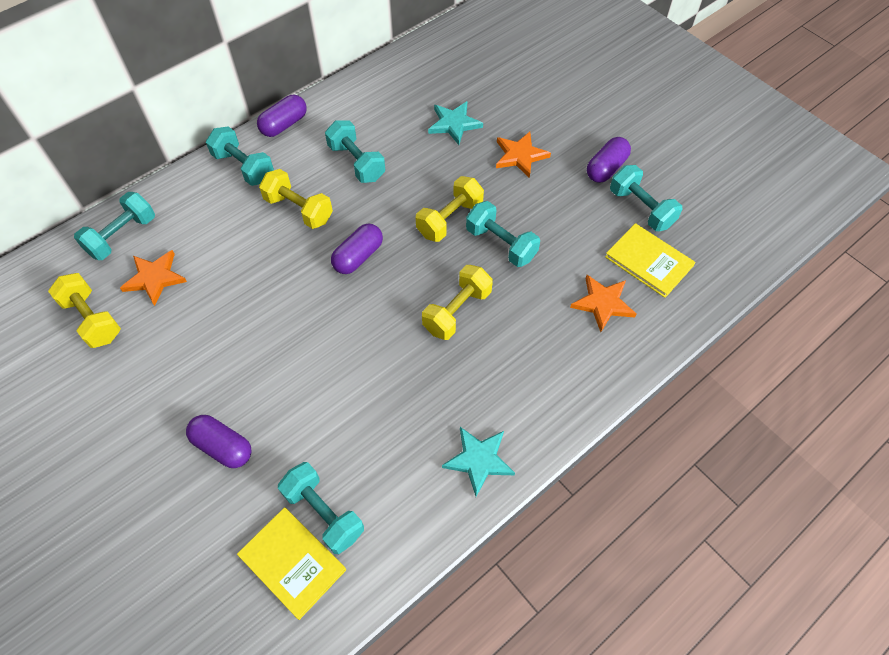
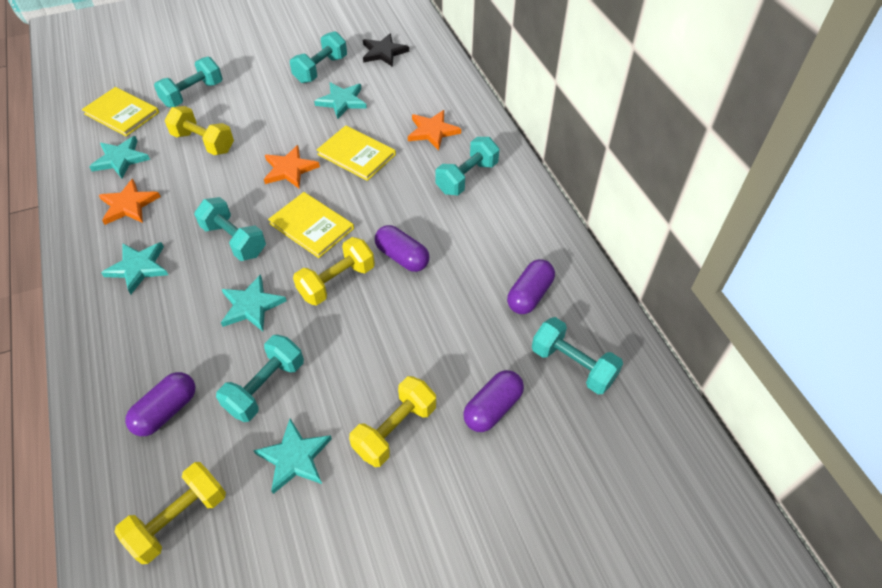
black star: 0 -> 1
turquoise star: 2 -> 5
yellow book: 2 -> 3

